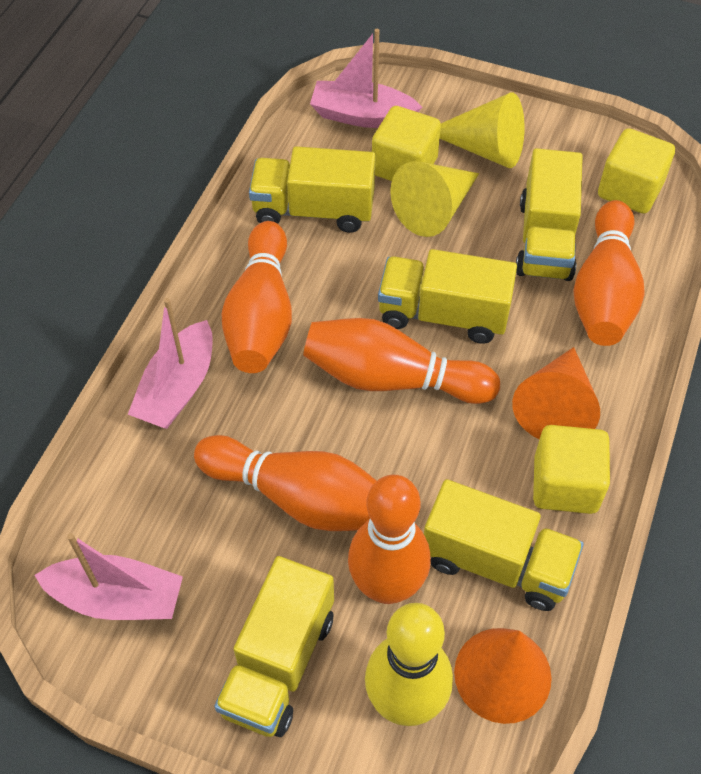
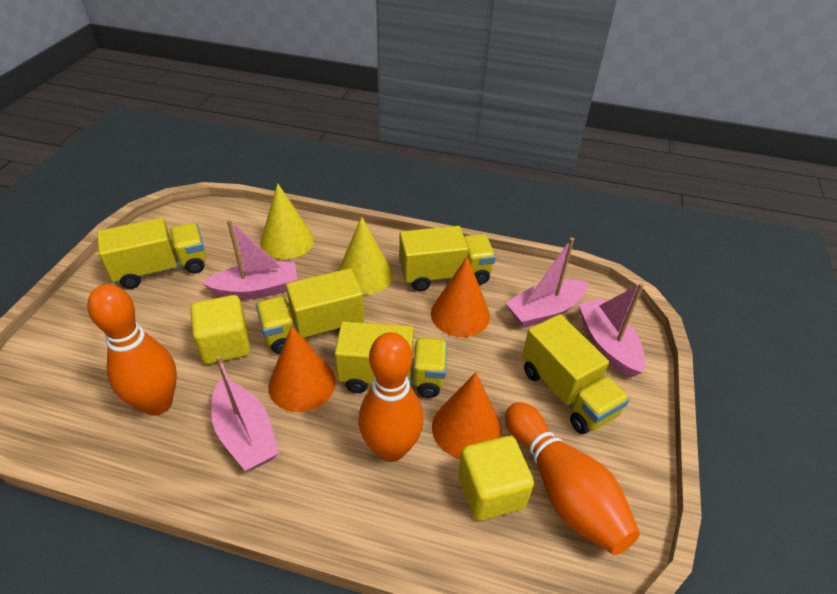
orange bowling pin: 5 -> 3
orange cone: 2 -> 3
pink boat: 3 -> 4
yellow bowling pin: 1 -> 0
yellow cube: 3 -> 2

